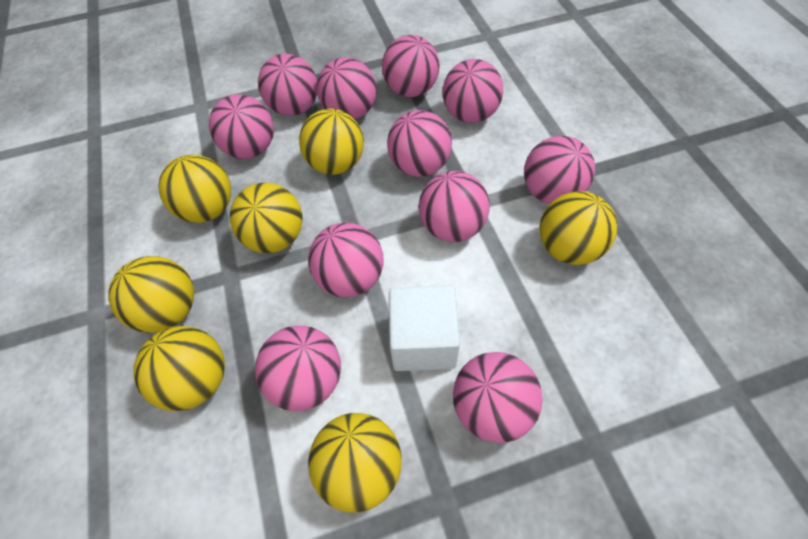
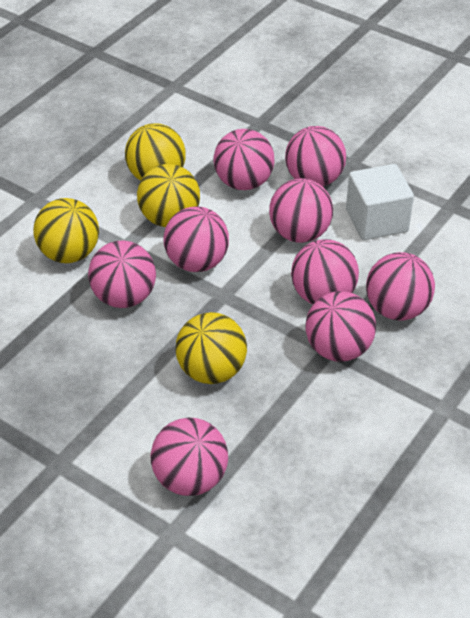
pink ball: 11 -> 9
yellow ball: 7 -> 4

